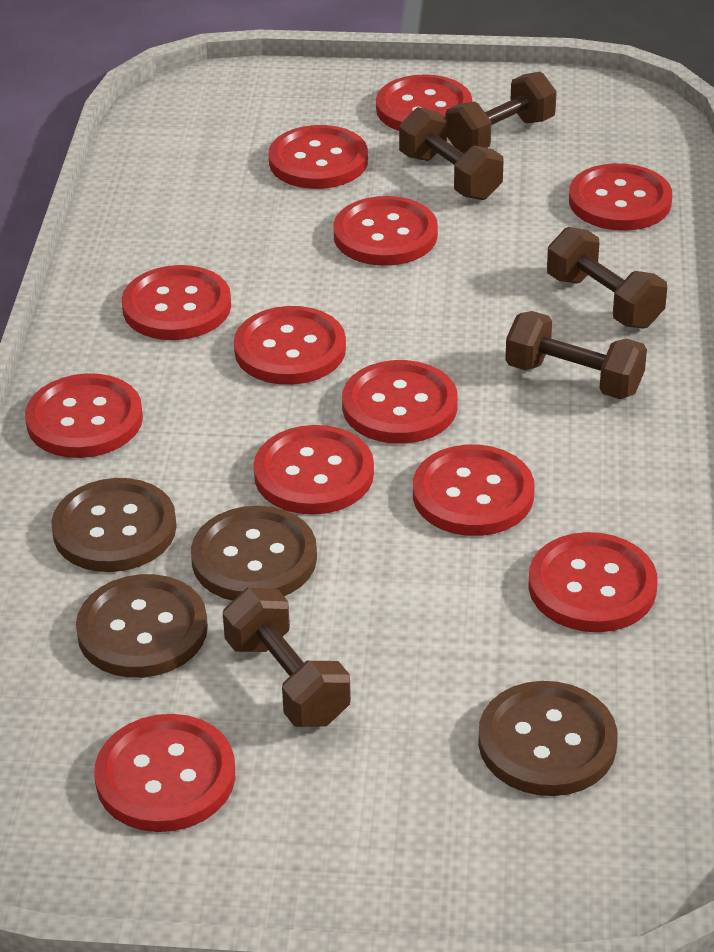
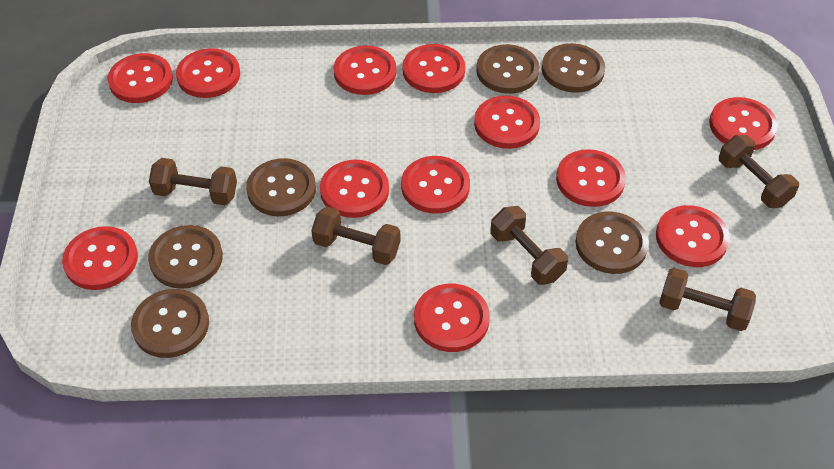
brown button: 4 -> 6

